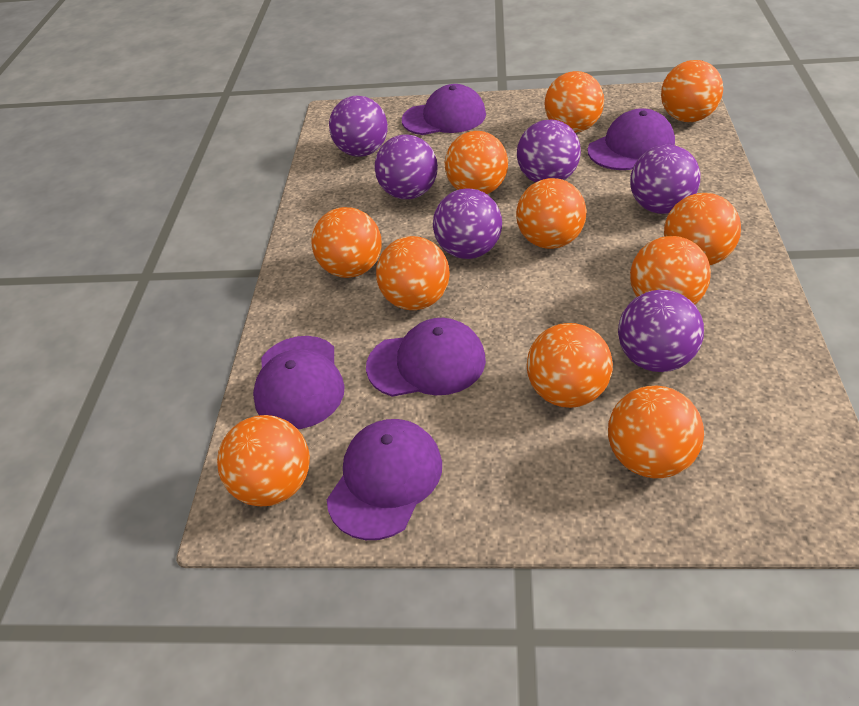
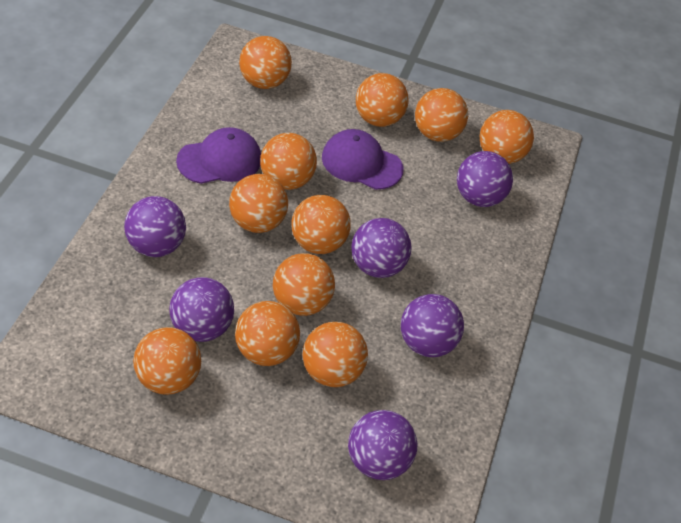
purple cap: 5 -> 2

